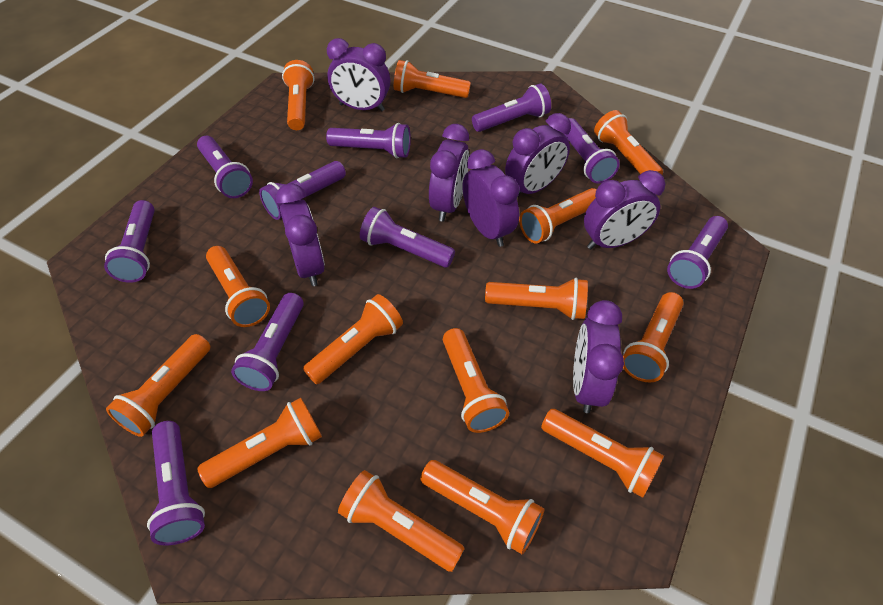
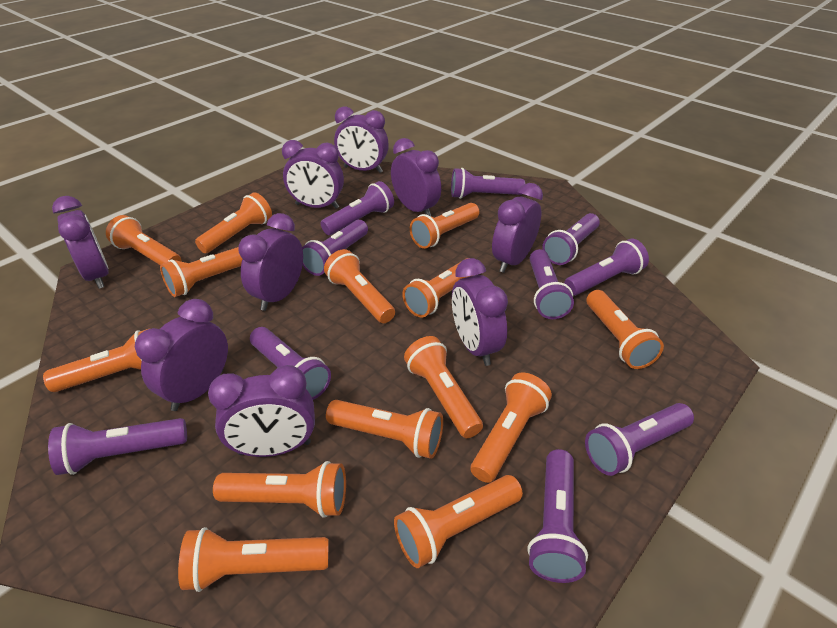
purple clock: 7 -> 9

